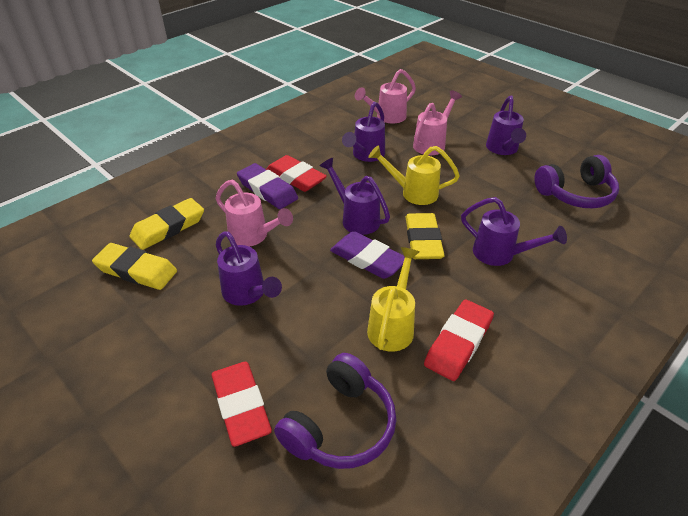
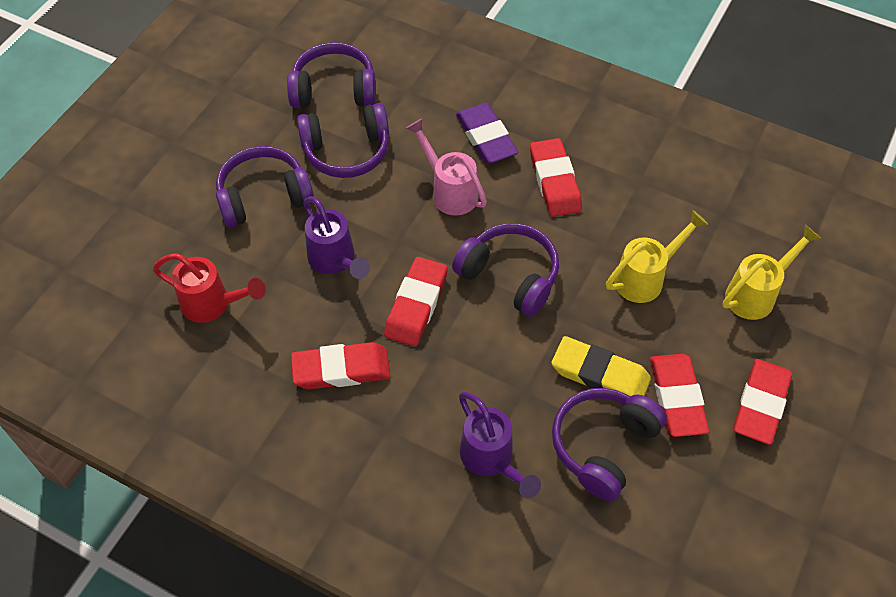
pink watering can: 3 -> 1
purple eraser: 2 -> 1
purple headphones: 2 -> 5
purple watering can: 5 -> 2
red eraser: 3 -> 5
red watering can: 0 -> 1
yellow eraser: 3 -> 1

